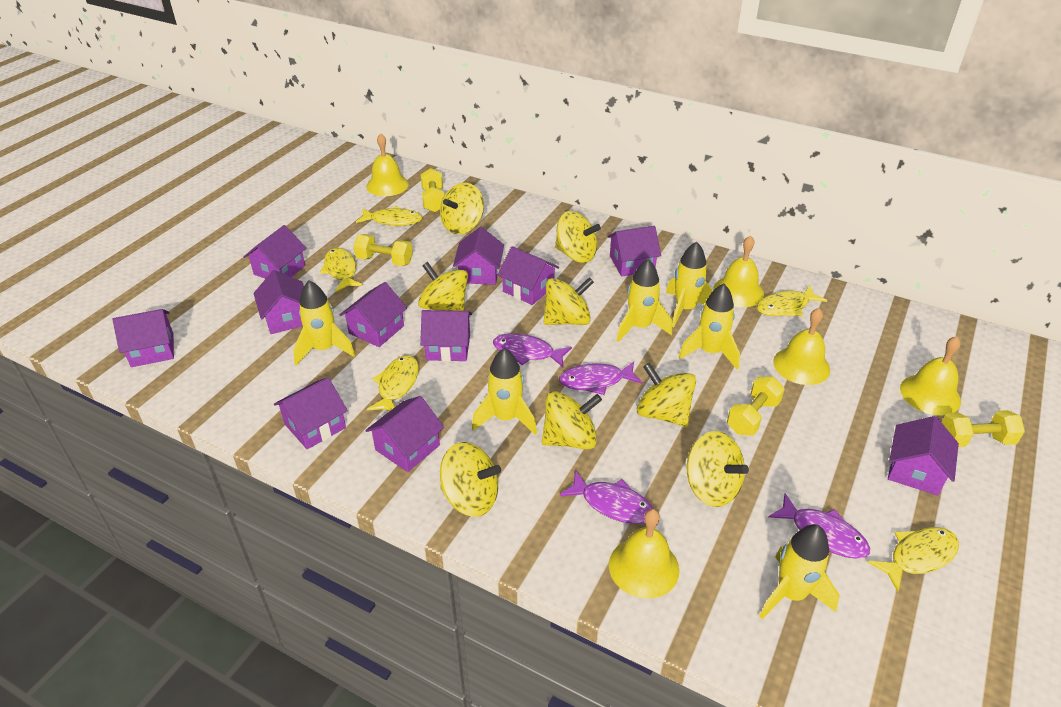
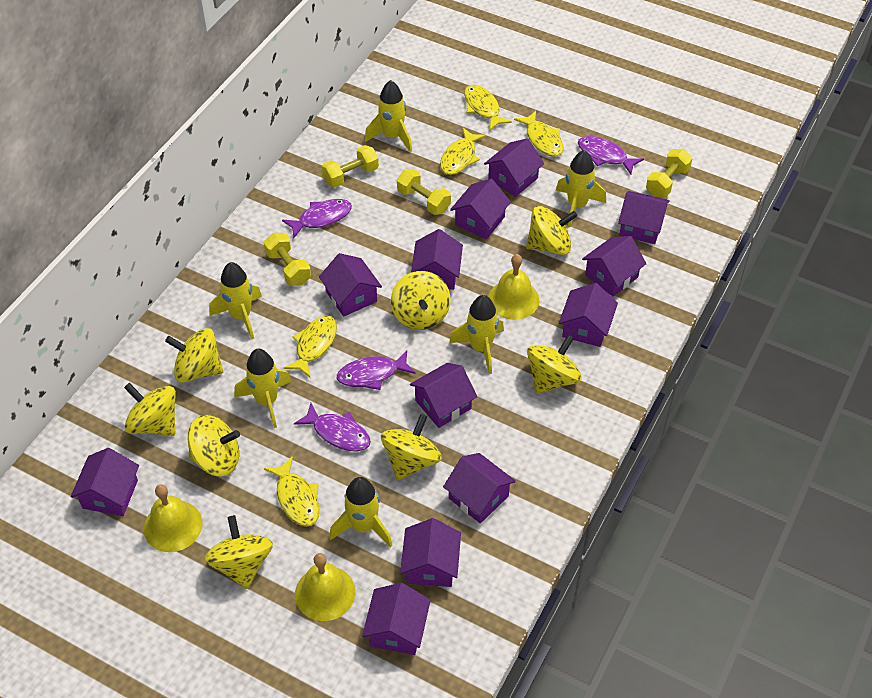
purple house: 11 -> 12
yellow bell: 5 -> 3

